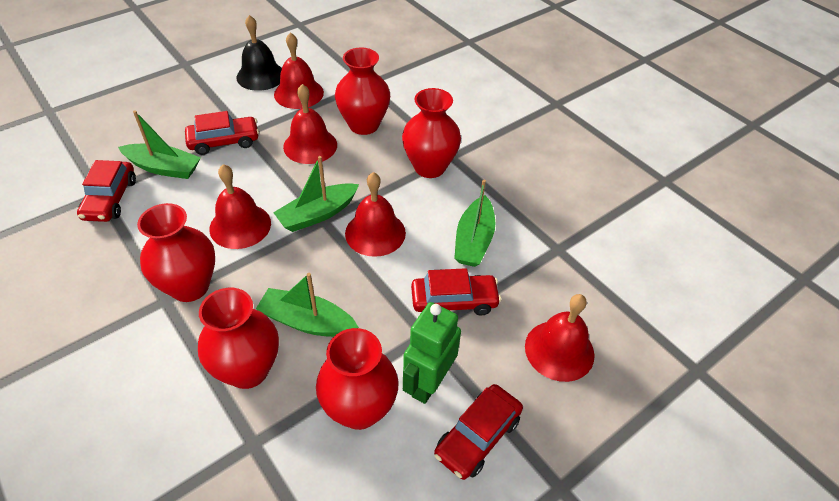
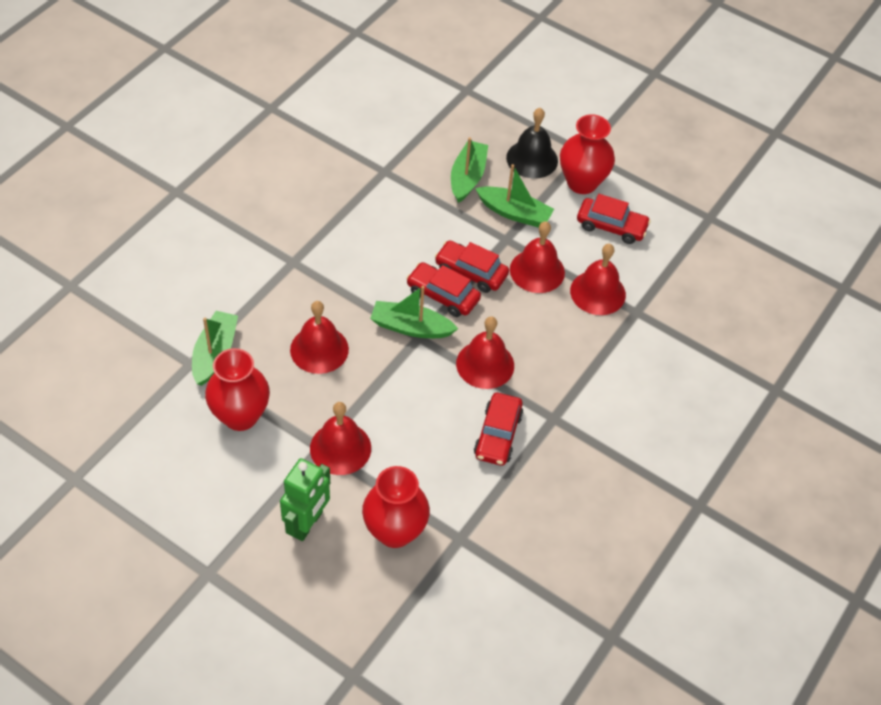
red vase: 5 -> 3

